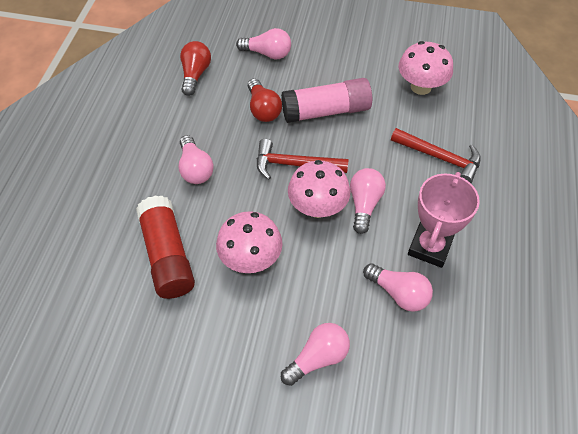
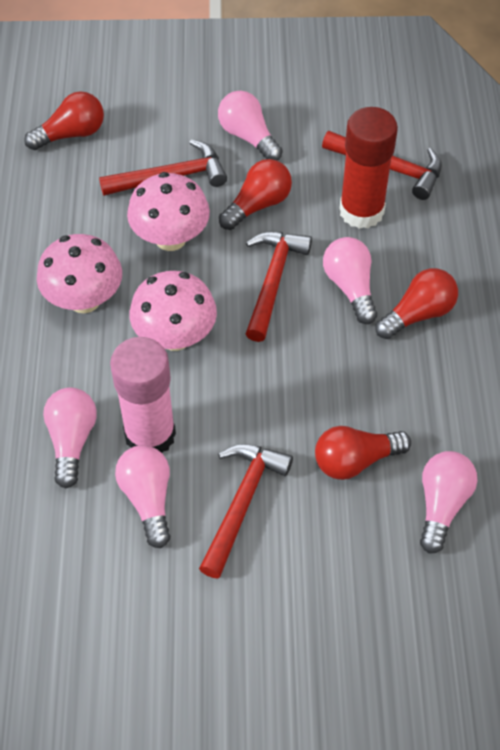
pink trophy: 1 -> 0
red hammer: 2 -> 4
red light bulb: 2 -> 4

